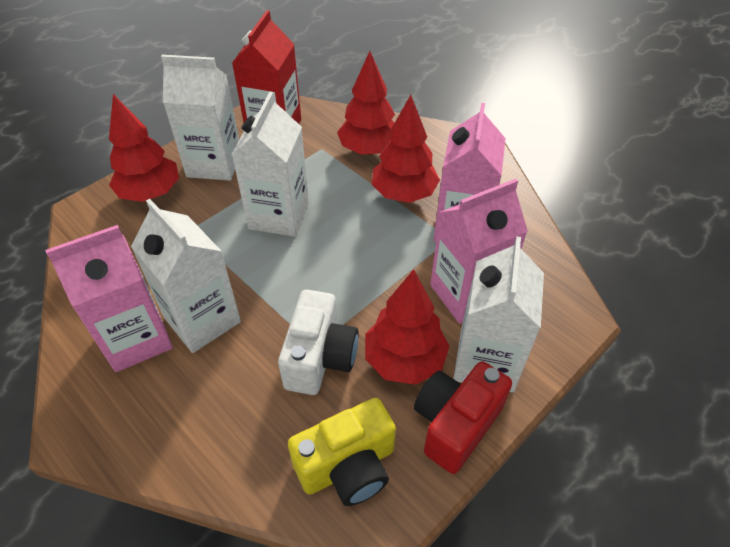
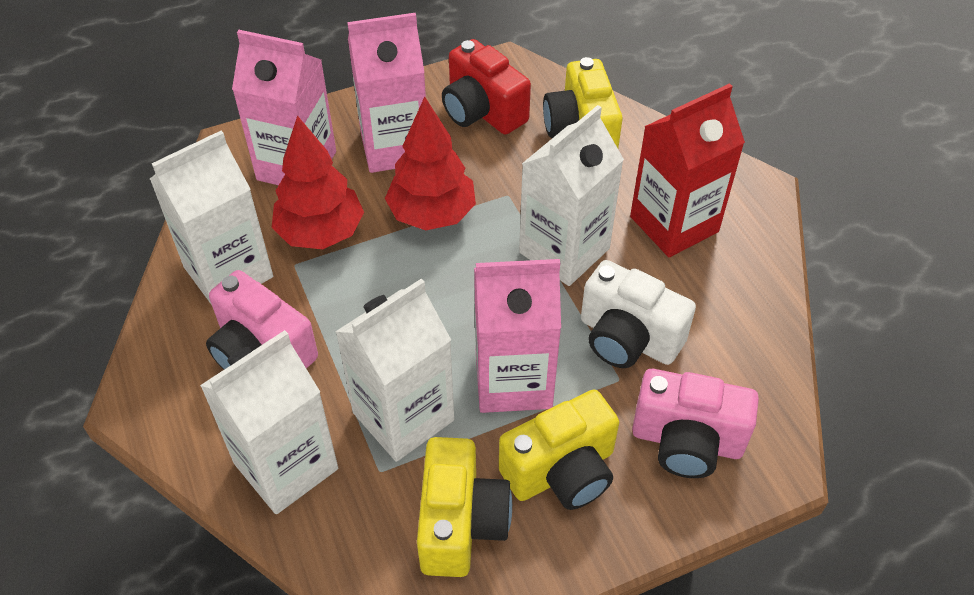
pink camera: 0 -> 2
red tree: 4 -> 2
yellow camera: 1 -> 3

